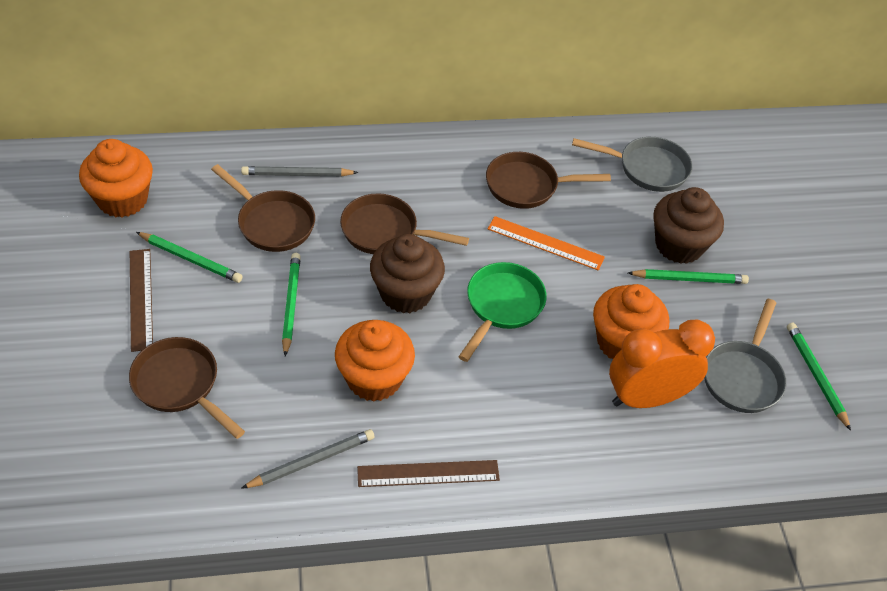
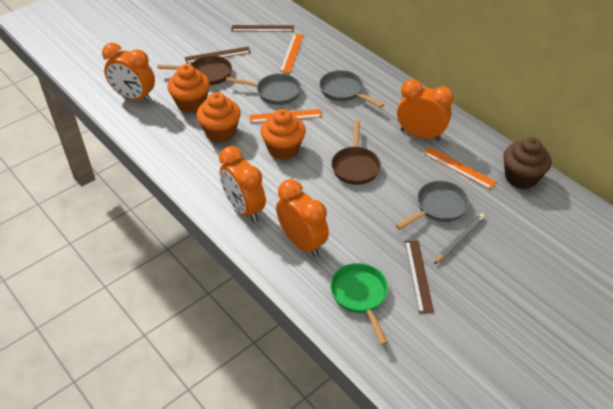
brown cupcake: 2 -> 1
brown pan: 4 -> 2
brown ruler: 2 -> 3
green pencil: 4 -> 0
grey pan: 2 -> 3
grey pencil: 2 -> 1
orange clock: 1 -> 4
orange ruler: 1 -> 3

